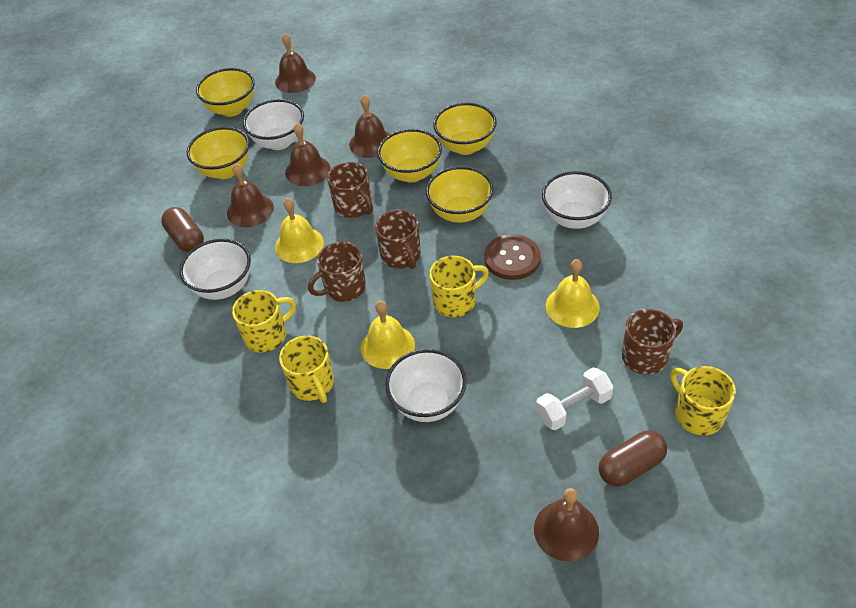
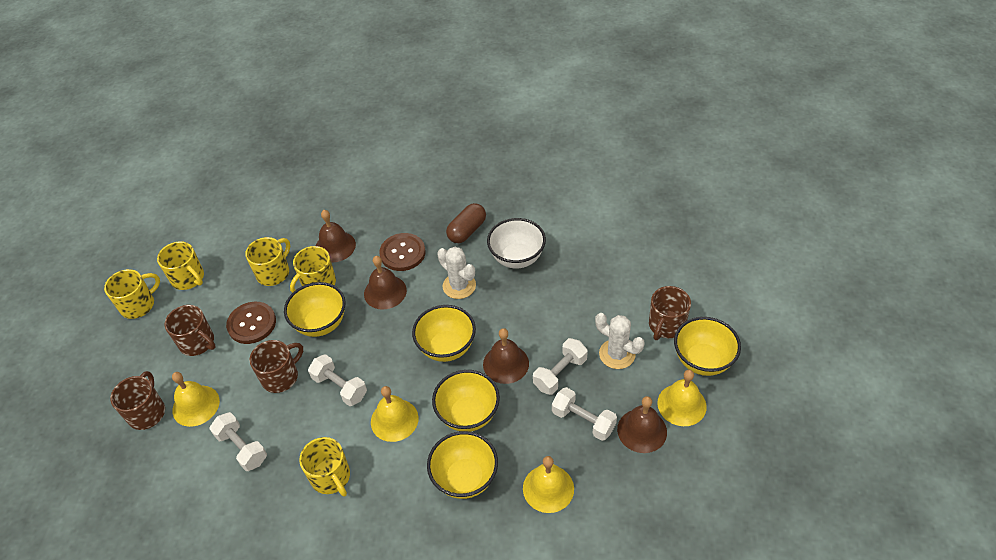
brown bell: 5 -> 4
brown button: 1 -> 2
brown capsule: 2 -> 1
white bowl: 4 -> 1
white cactus: 0 -> 2
white dumbbell: 1 -> 4
yellow bell: 3 -> 4
yellow mug: 4 -> 5

